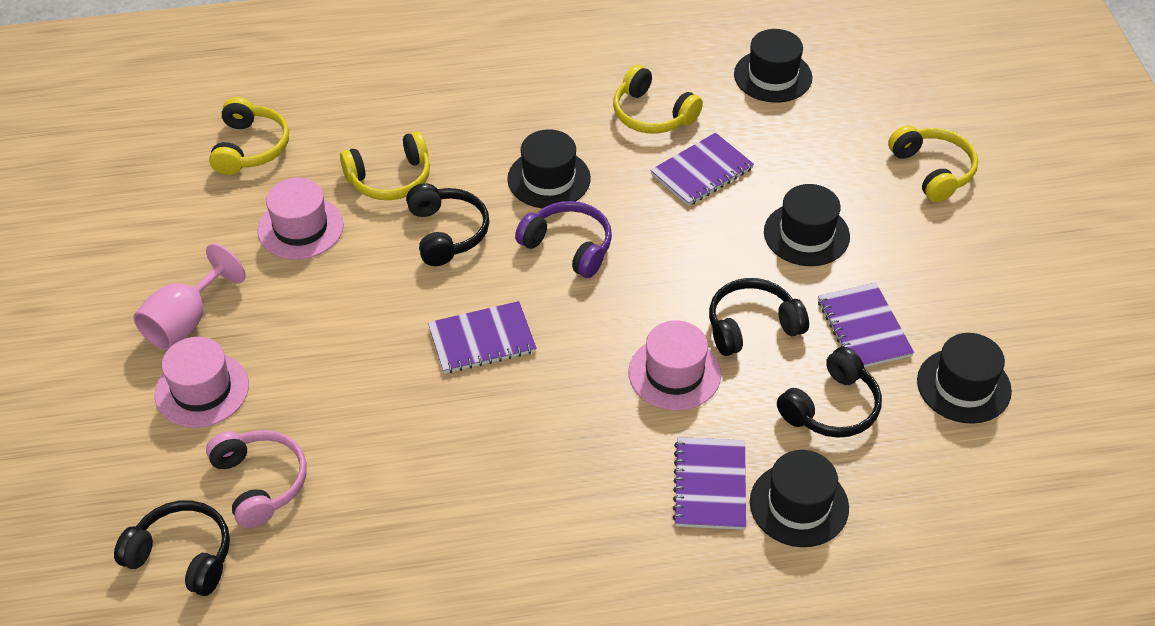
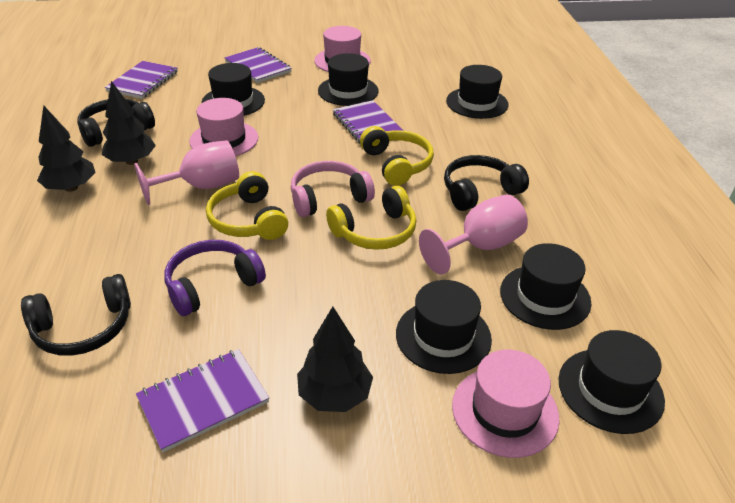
black hat: 5 -> 6
black headphones: 4 -> 3
black tree: 0 -> 3
pink goblet: 1 -> 2
yellow headphones: 4 -> 3

